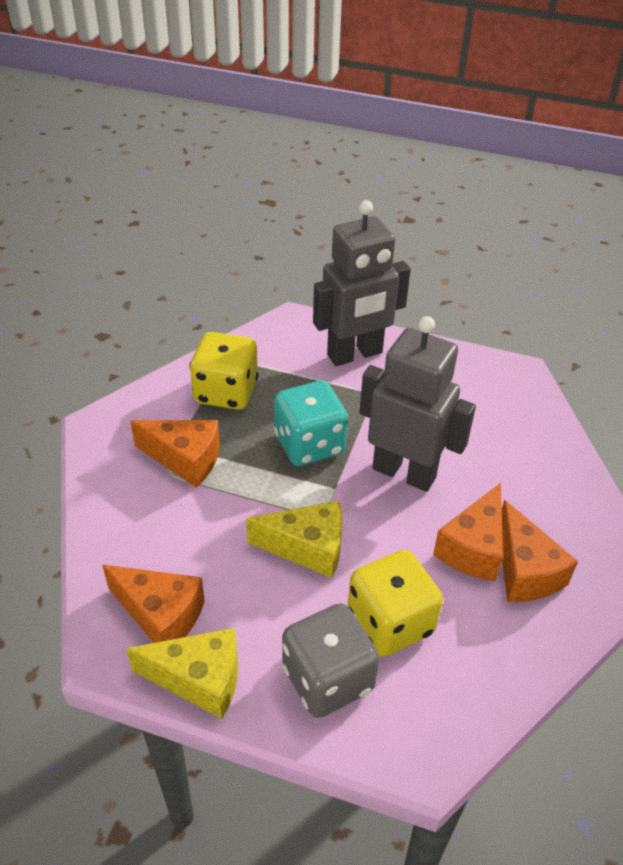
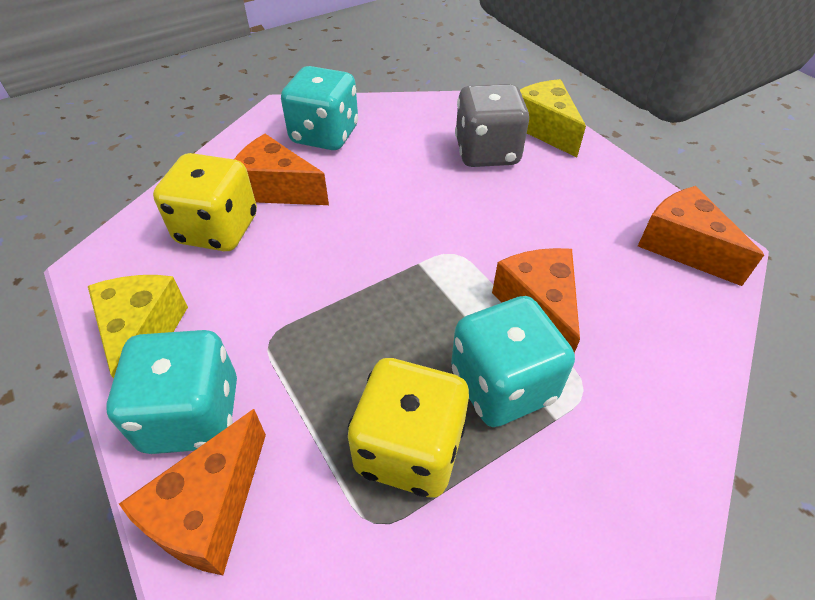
grey robot: 2 -> 0
turquoise dice: 1 -> 3

